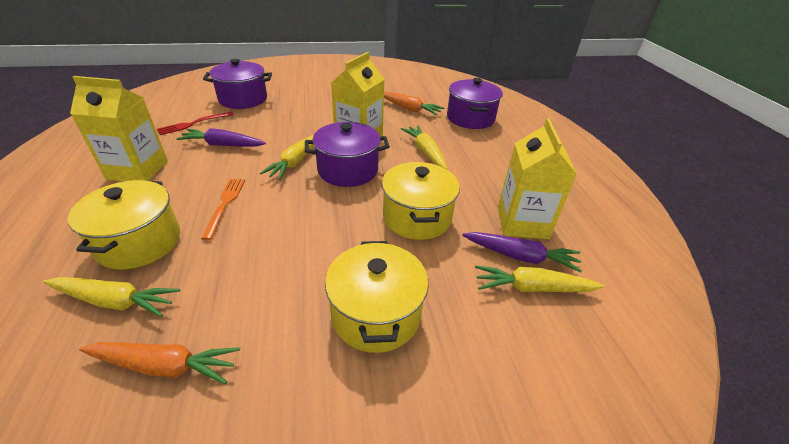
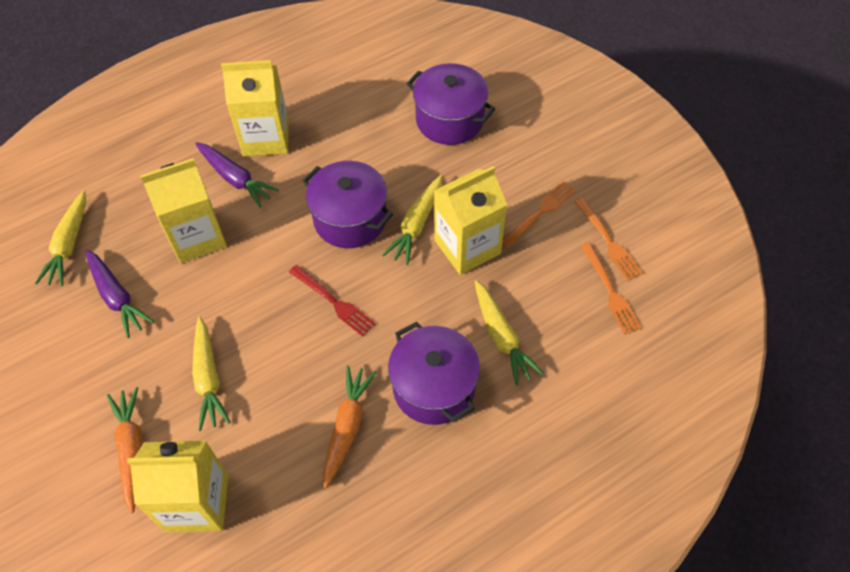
orange fork: 1 -> 3
yellow carton: 3 -> 4
yellow pot: 3 -> 0

